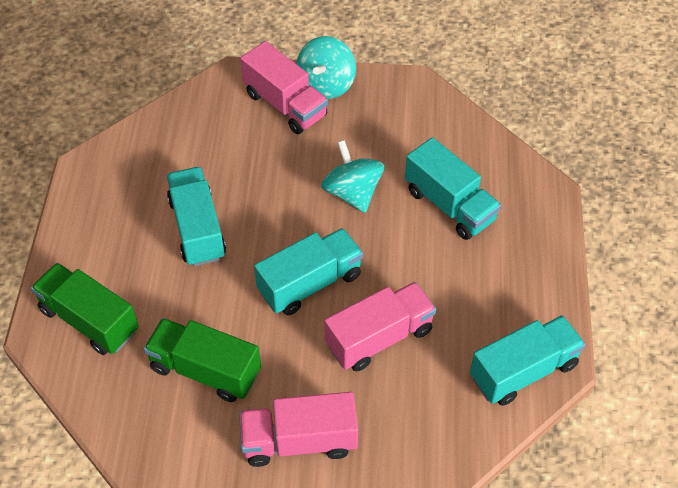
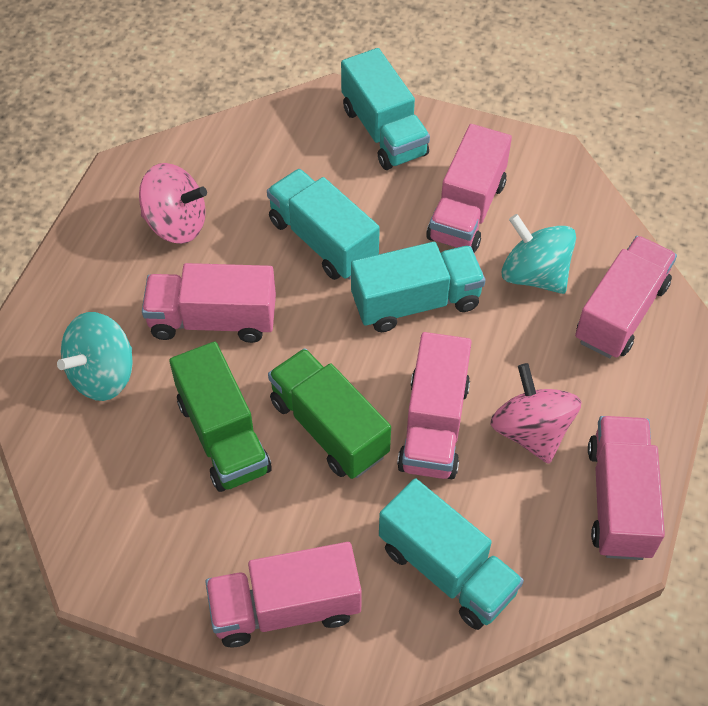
pink spinning top: 0 -> 2
pink truck: 3 -> 6

